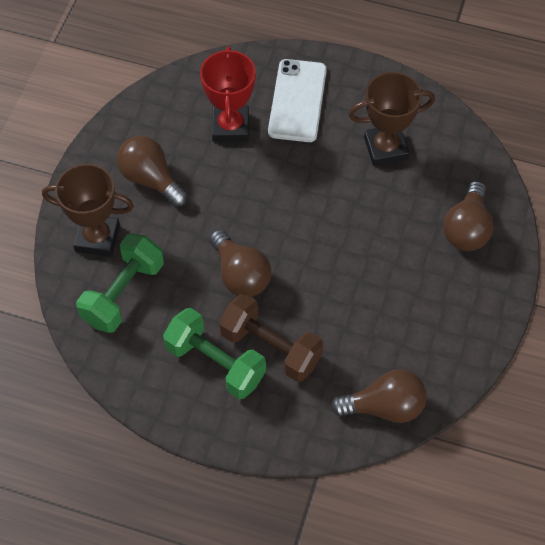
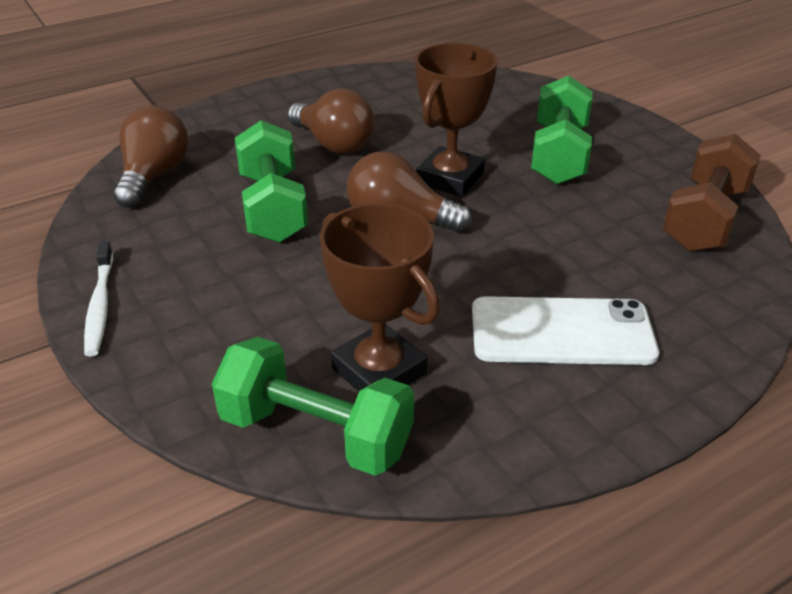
brown light bulb: 4 -> 3
green dumbbell: 2 -> 3
red trophy: 1 -> 0
white toothbrush: 0 -> 1

